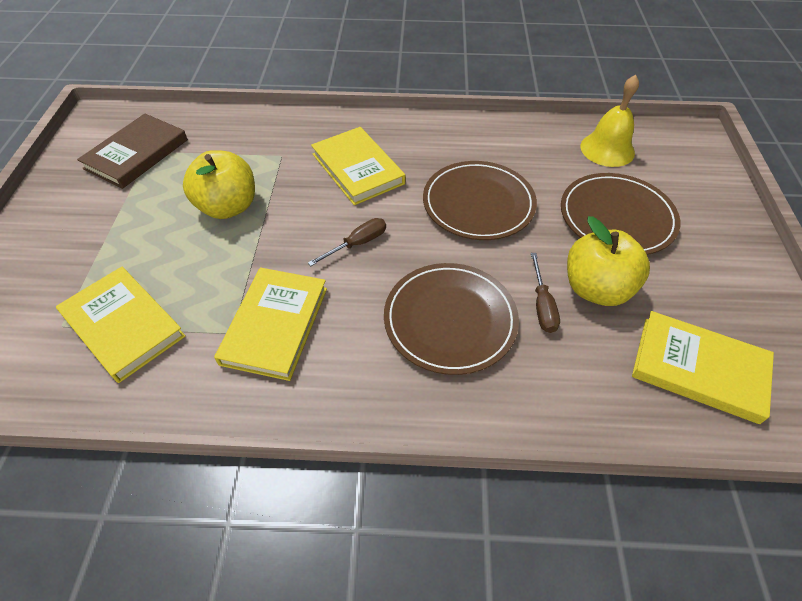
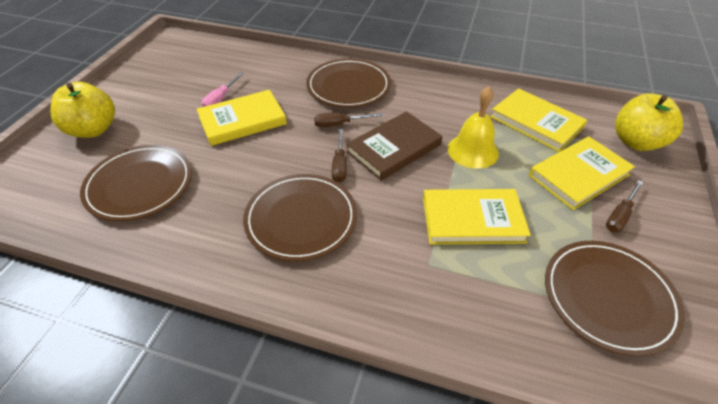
brown plate: 3 -> 4
brown screwdriver: 2 -> 3
pink screwdriver: 0 -> 1

